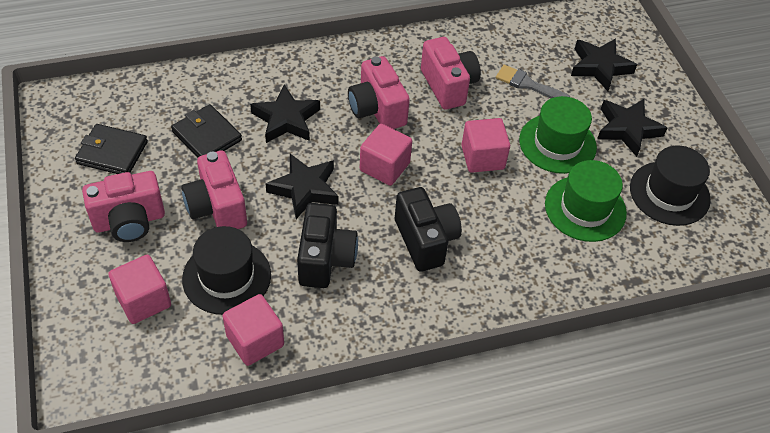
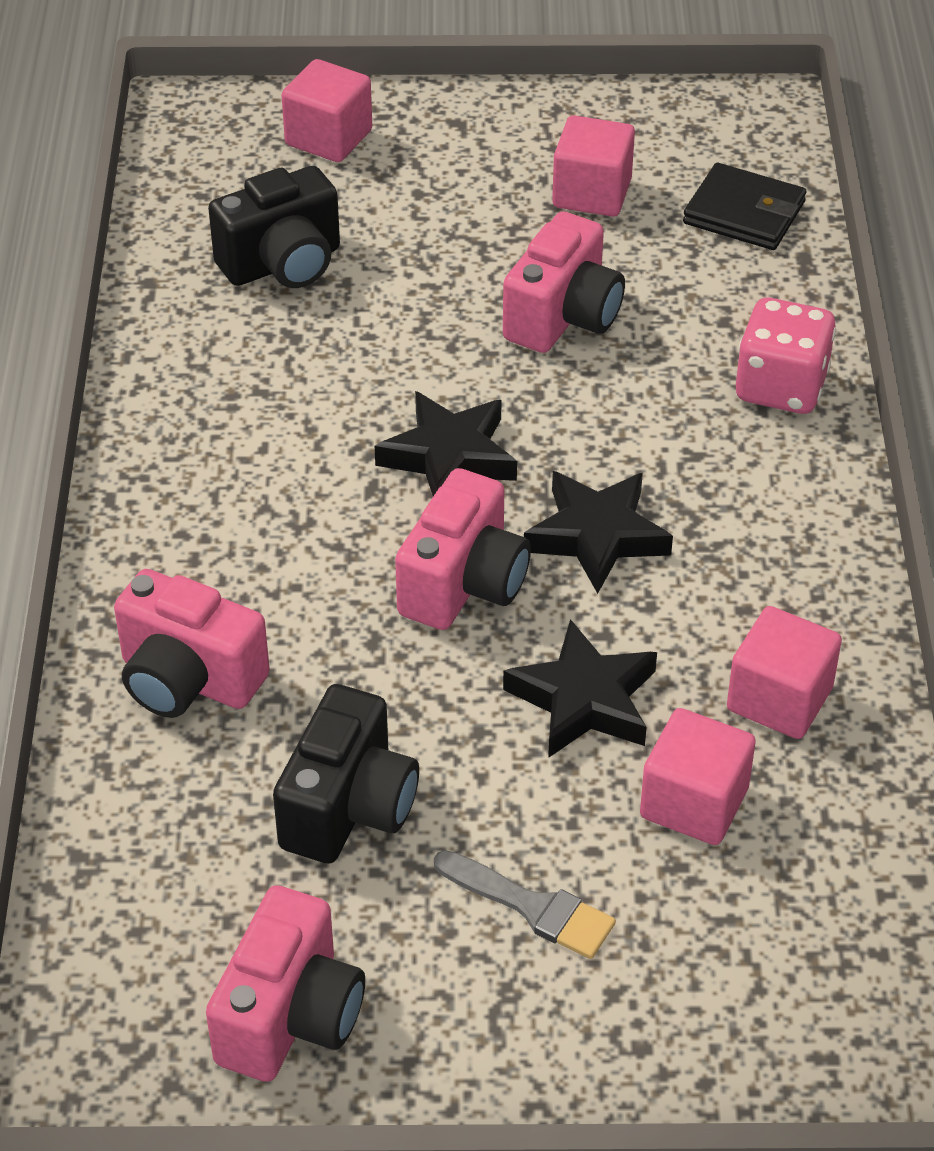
black hat: 2 -> 0
black star: 4 -> 3
black wallet: 2 -> 1
green hat: 2 -> 0
pink dice: 0 -> 1

